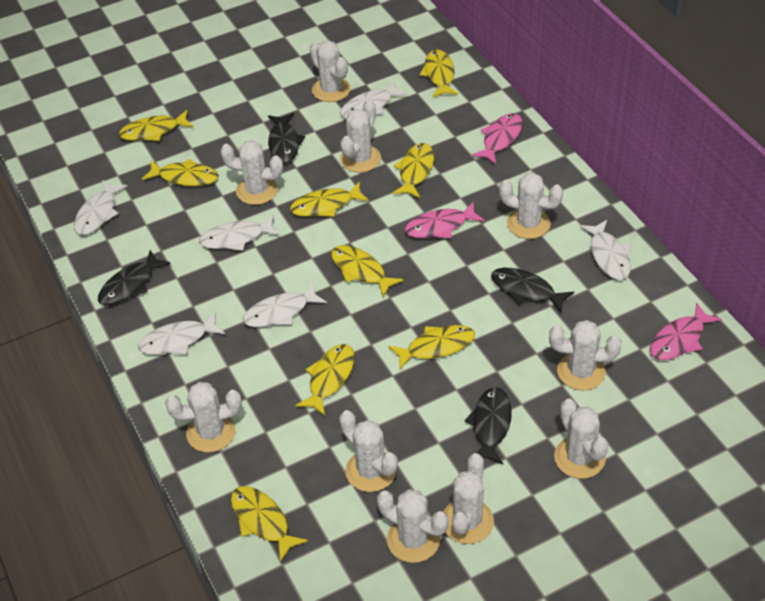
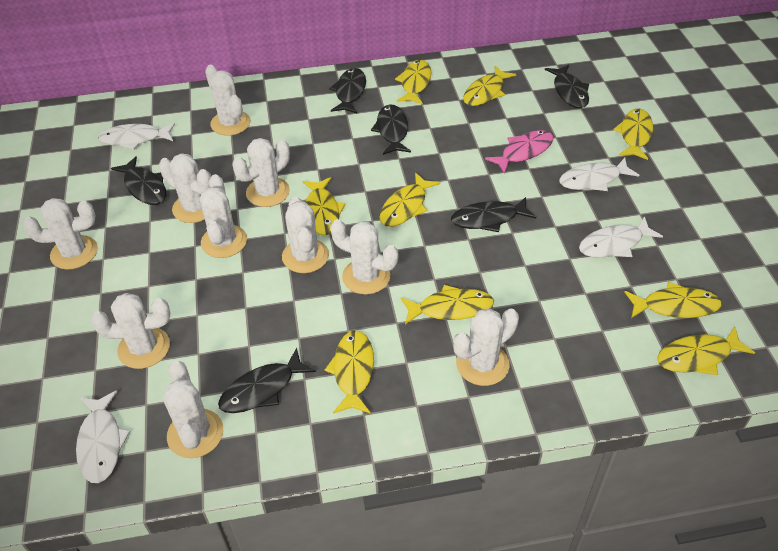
black fish: 4 -> 6
pink fish: 3 -> 1
white fish: 6 -> 4

